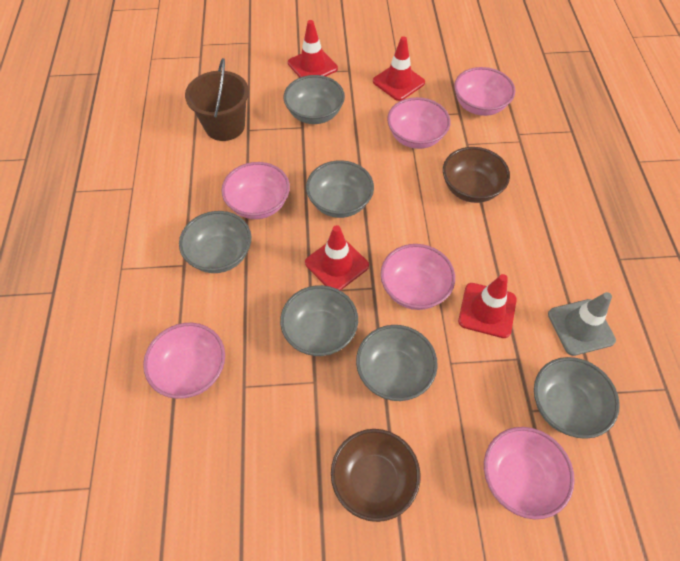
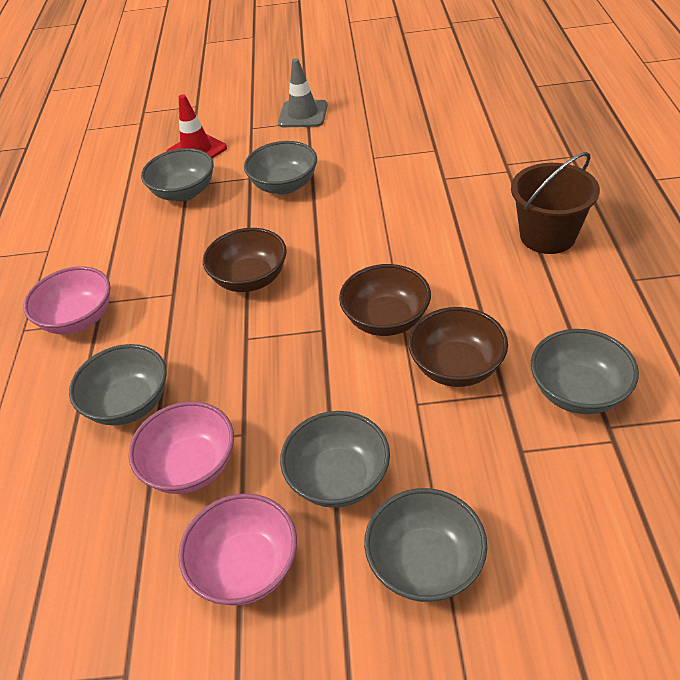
brown bowl: 2 -> 3
pink bowl: 6 -> 3
red traffic cone: 4 -> 1

